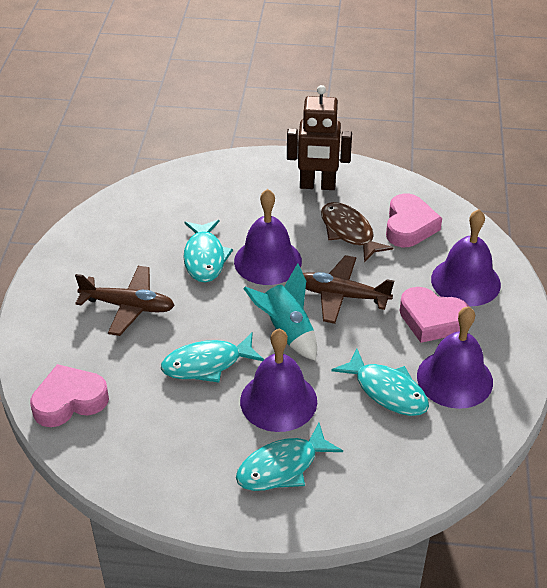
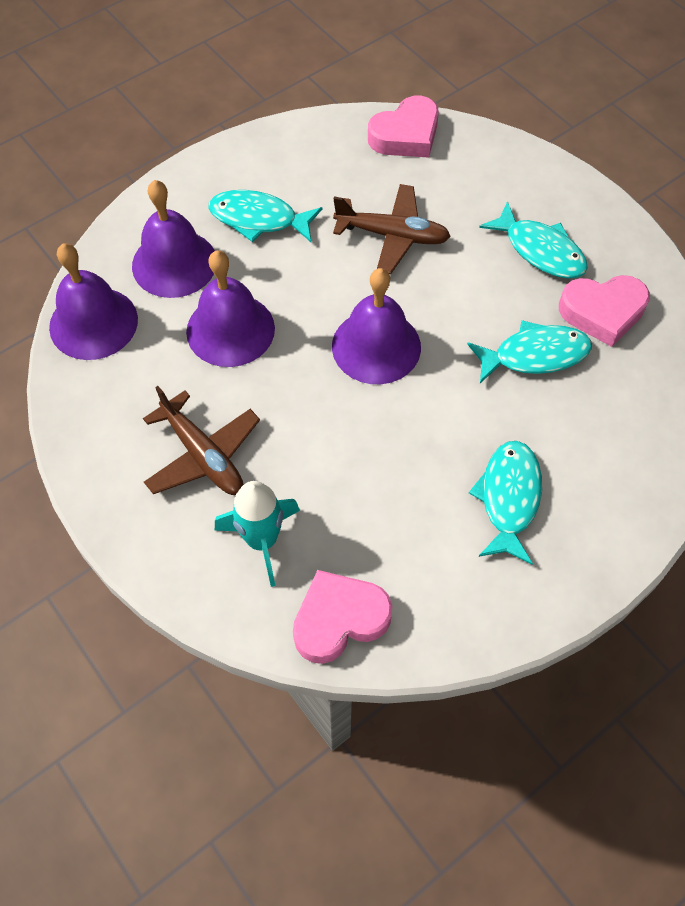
brown fish: 1 -> 0
brown robot: 1 -> 0

